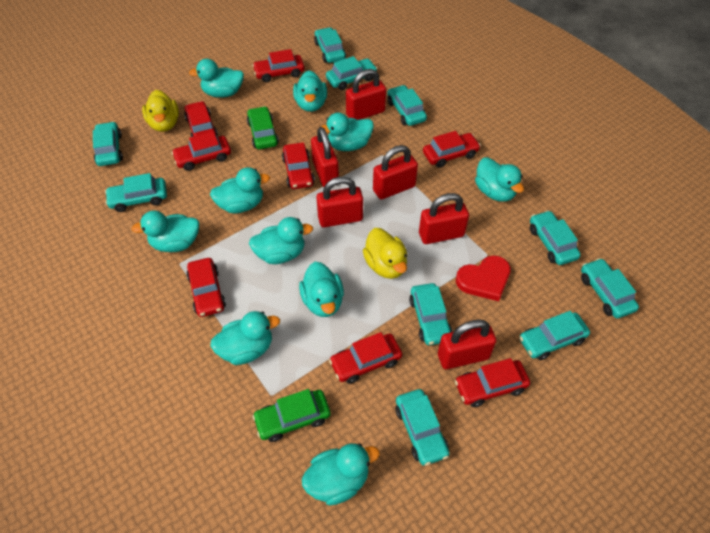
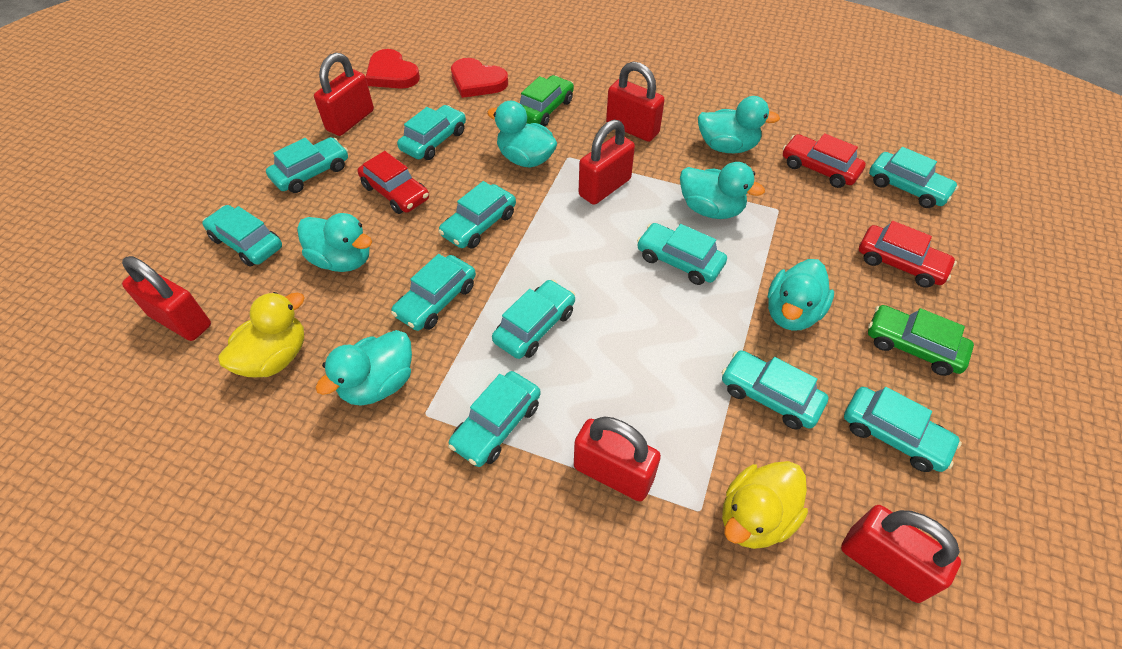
red car: 8 -> 3
red heart: 1 -> 2
turquoise car: 10 -> 11
turquoise duck: 10 -> 6

